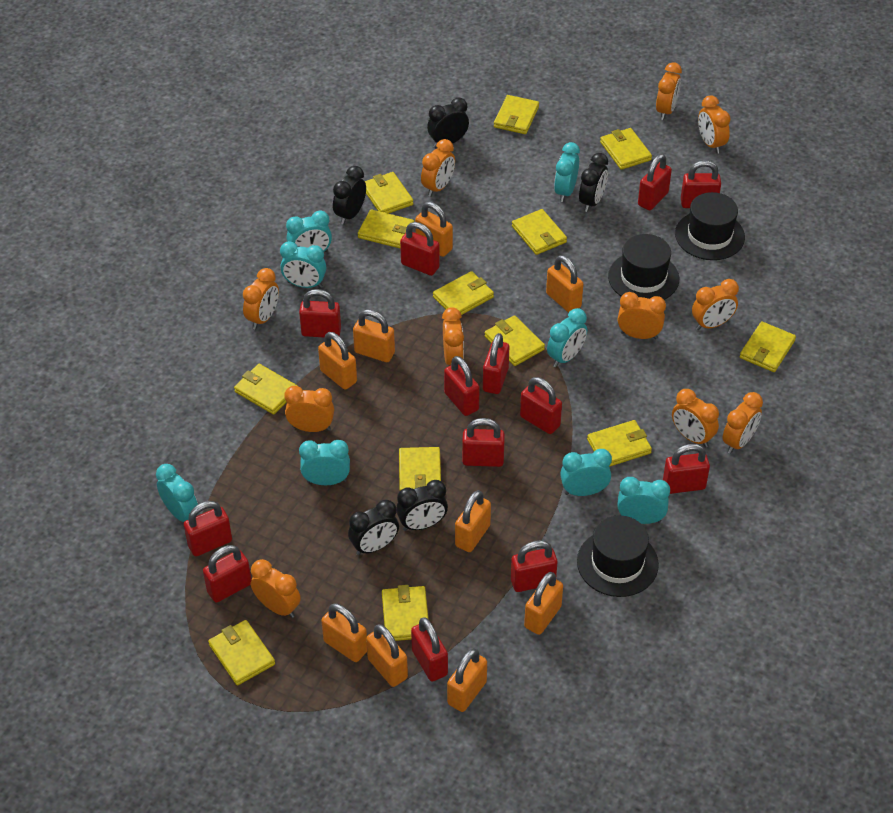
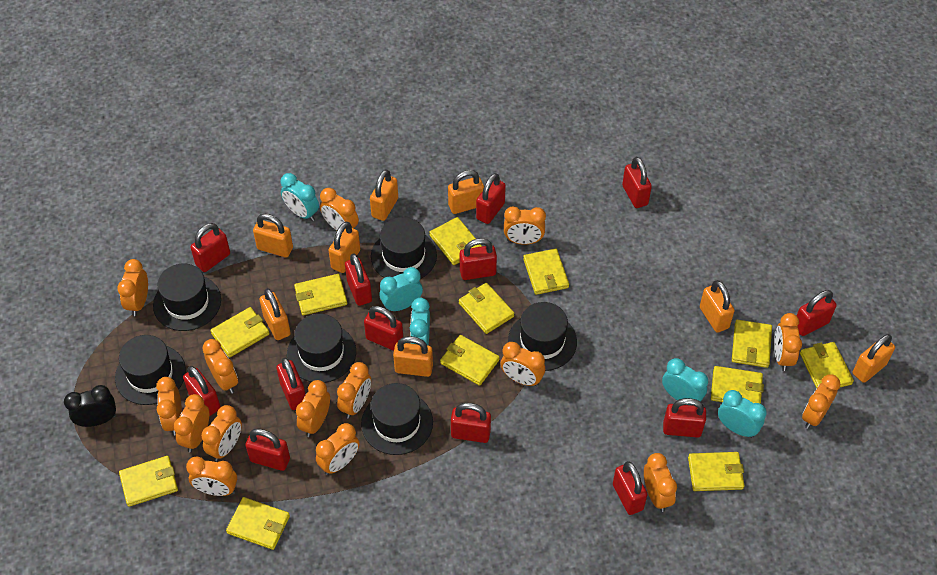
black clock: 5 -> 1
black hat: 3 -> 6
orange clock: 11 -> 15
orange padlock: 9 -> 8
turquoise clock: 8 -> 5
yellow wallet: 13 -> 12

